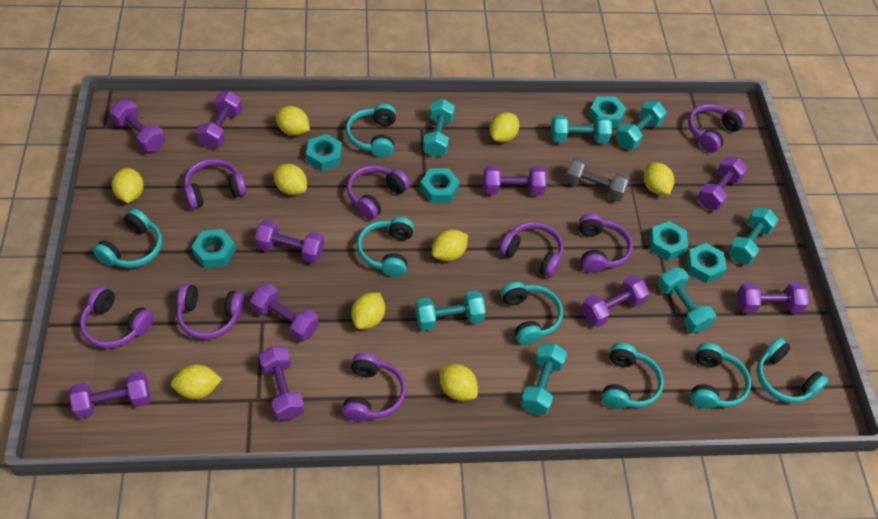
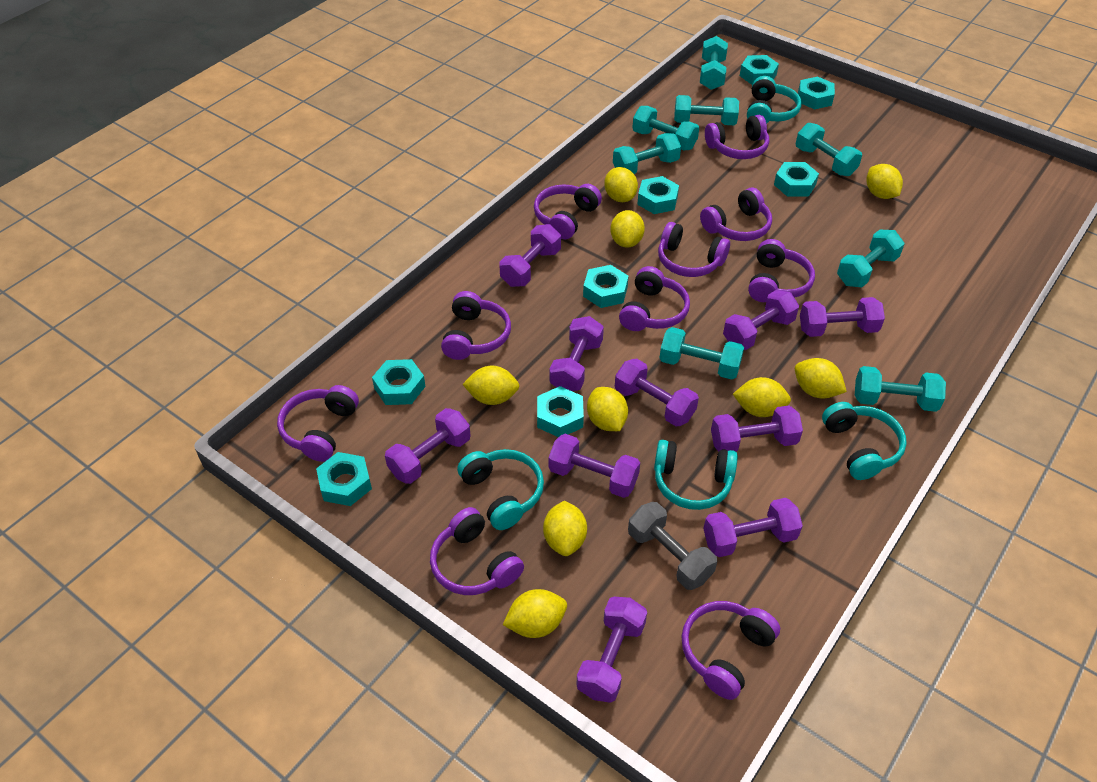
purple headphones: 8 -> 10
turquoise dumbbell: 7 -> 8
turquoise headphones: 7 -> 4
turquoise nut: 6 -> 8

